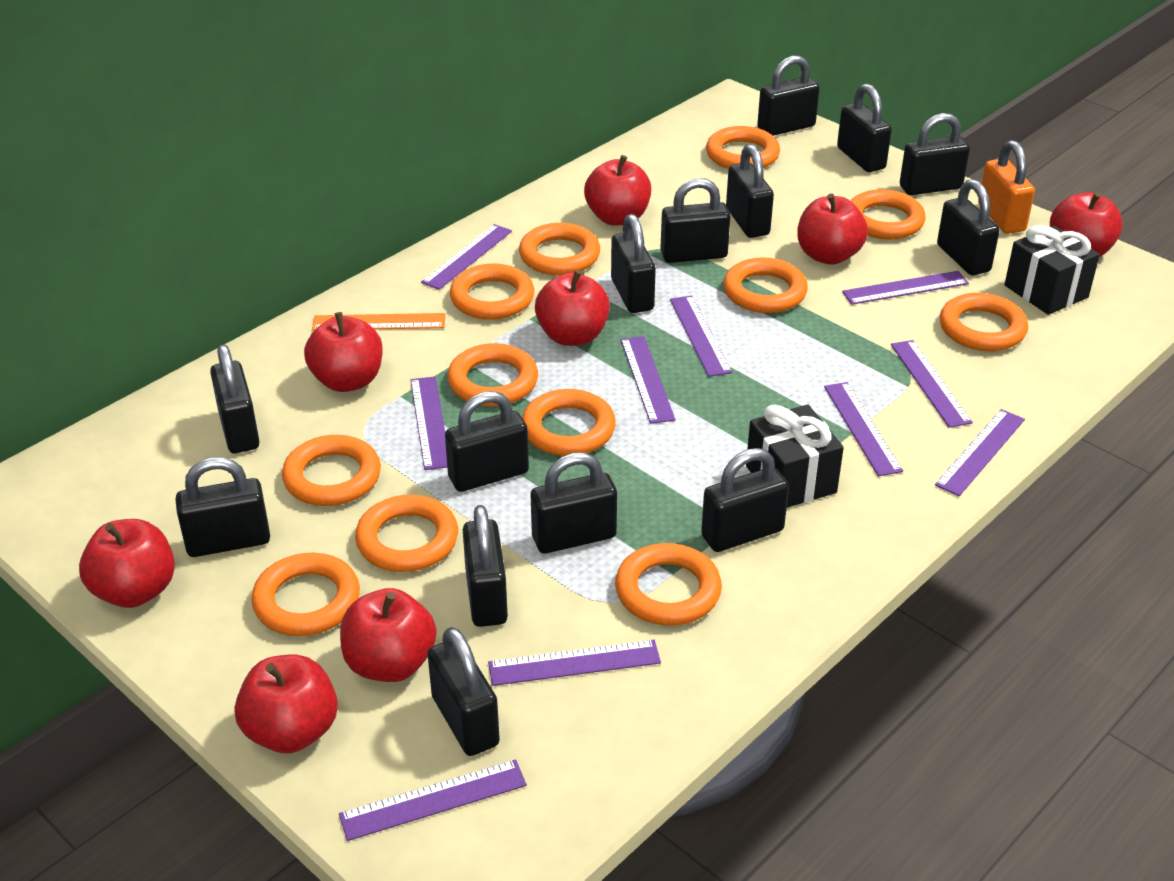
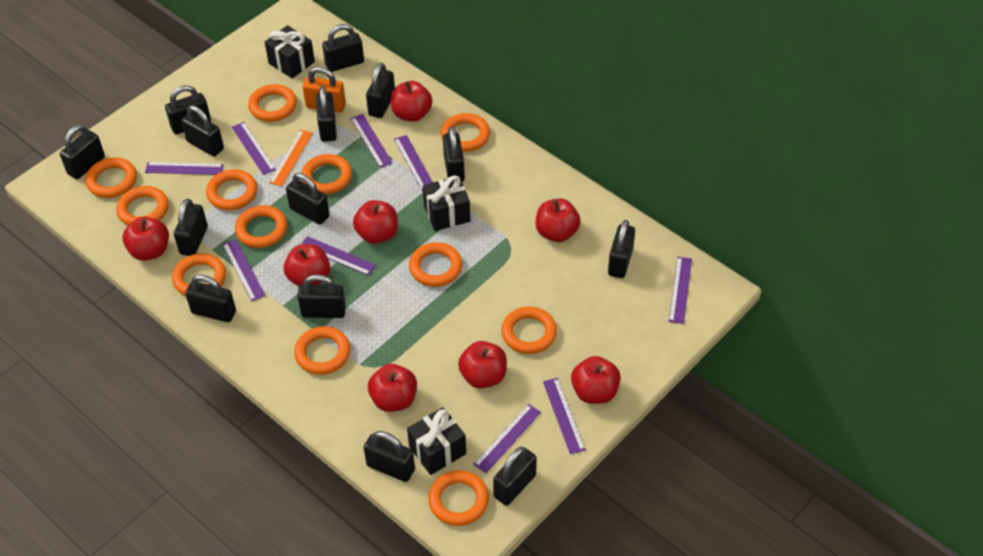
black gift: 2 -> 3
purple ruler: 10 -> 9

